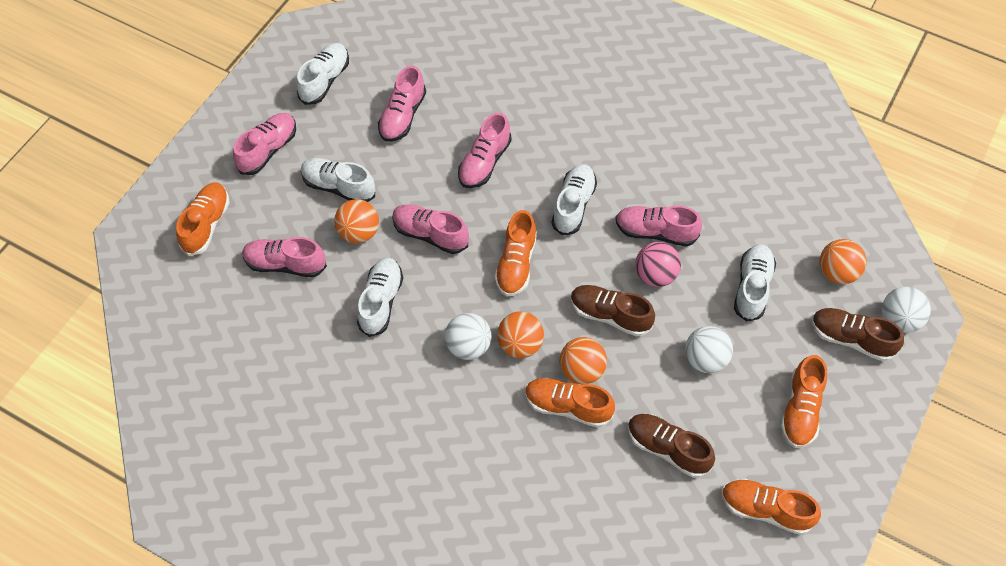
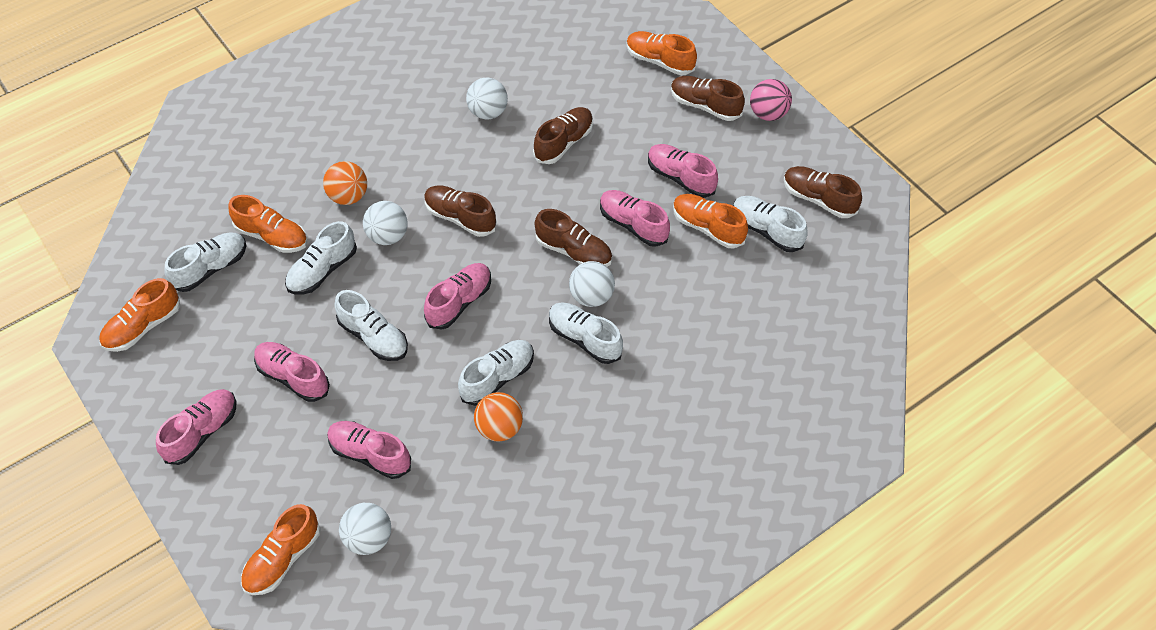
brown shoe: 3 -> 5
orange ball: 4 -> 2
white ball: 3 -> 4
white shoe: 5 -> 6

